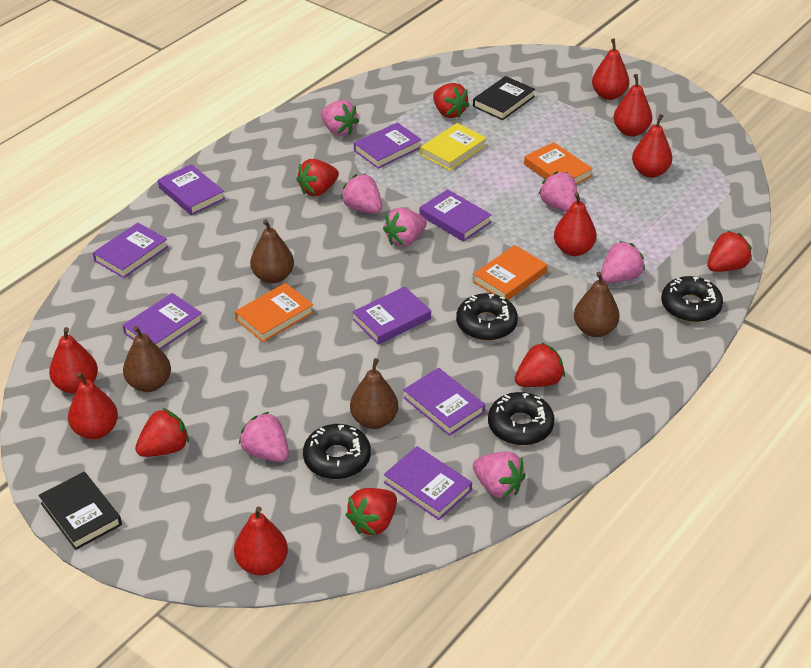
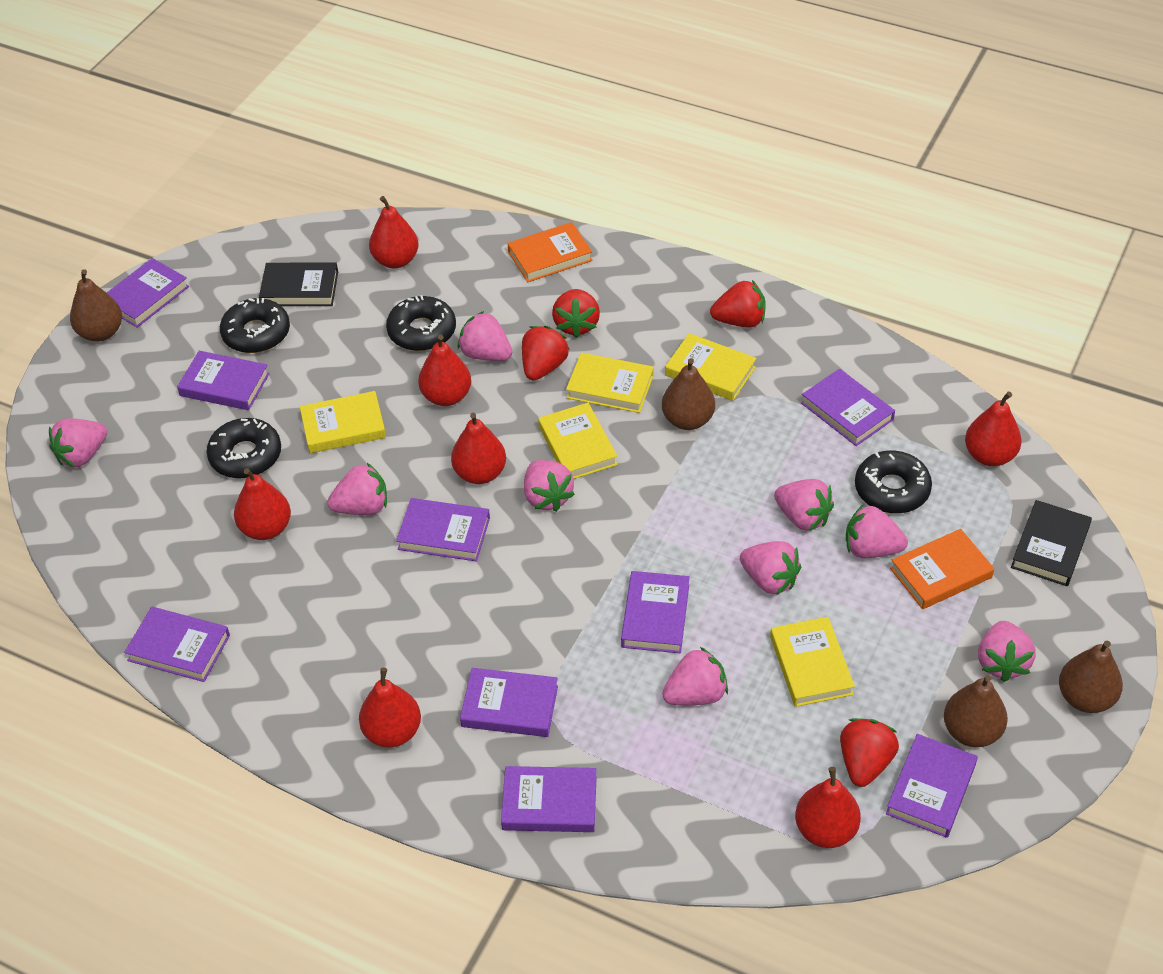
orange book: 3 -> 2
pink strawberry: 7 -> 9
purple book: 8 -> 9
red strawberry: 6 -> 4
yellow book: 1 -> 5

